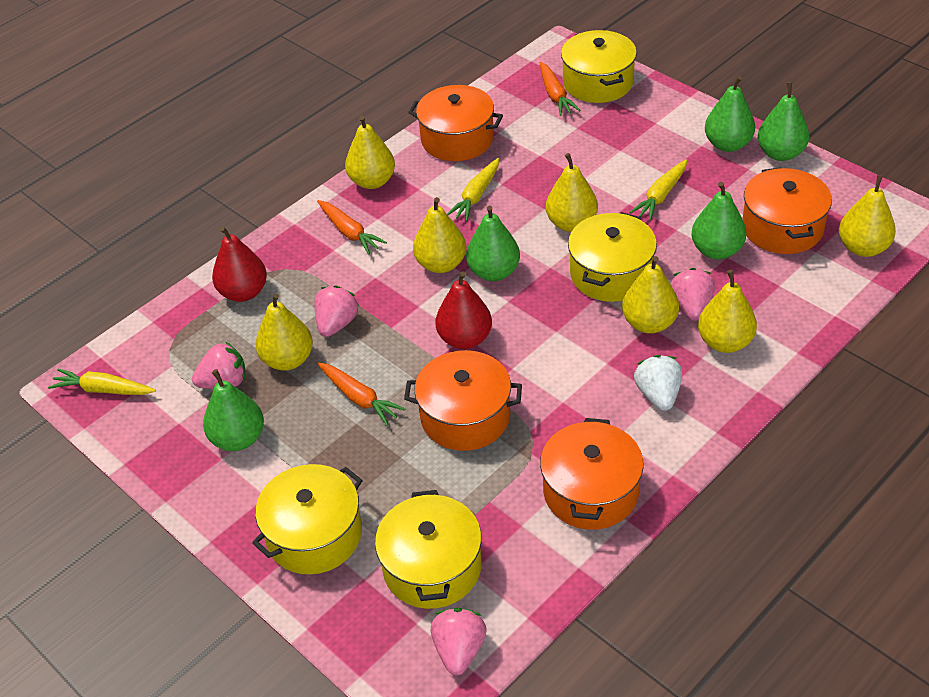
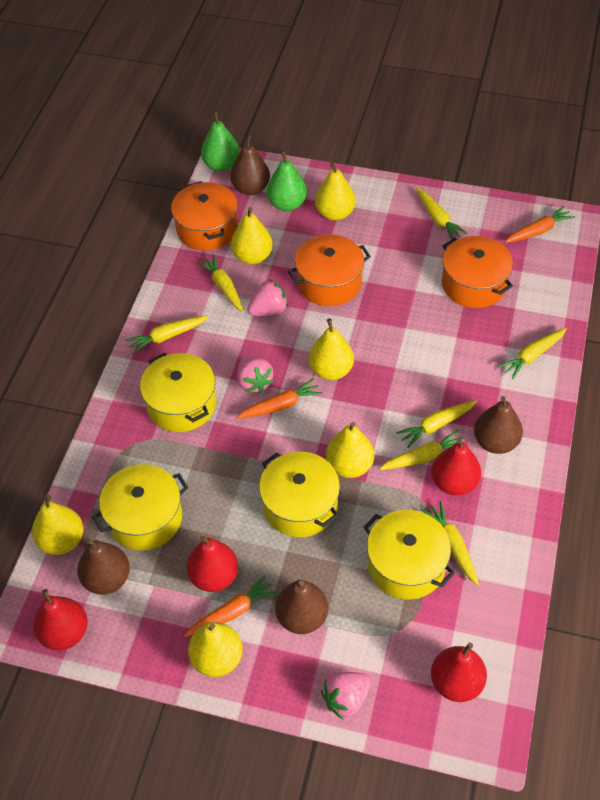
brown pear: 0 -> 4
green pear: 5 -> 2
orange pot: 4 -> 3
pink strawberry: 4 -> 3
red pear: 2 -> 4
white strawberry: 1 -> 0
yellow carrot: 3 -> 7
yellow pear: 7 -> 6

